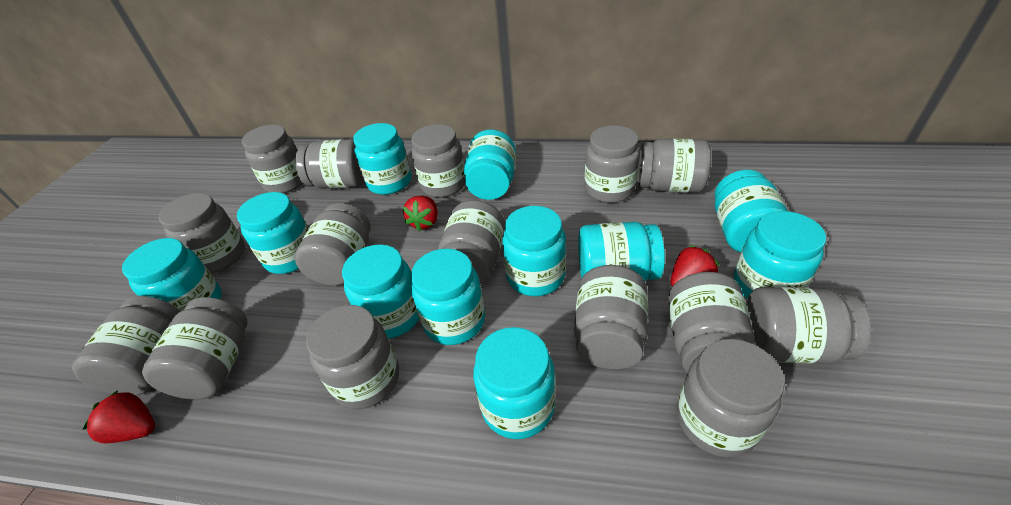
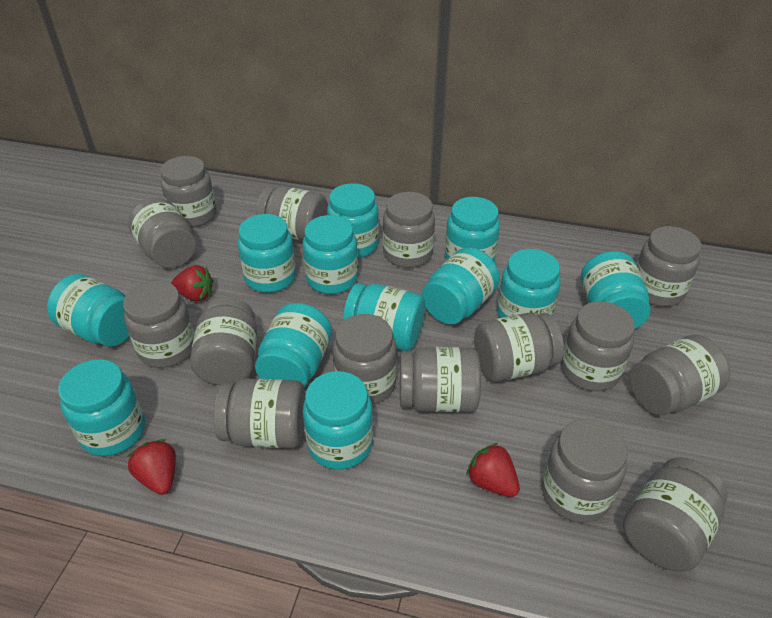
turquoise jar: 11 -> 12

